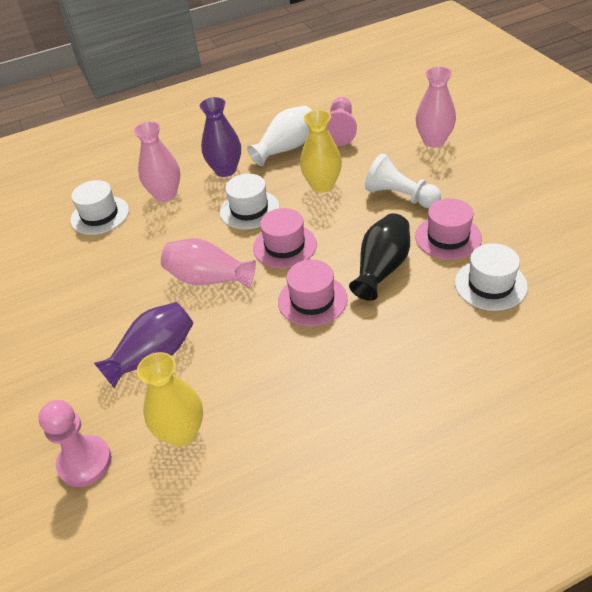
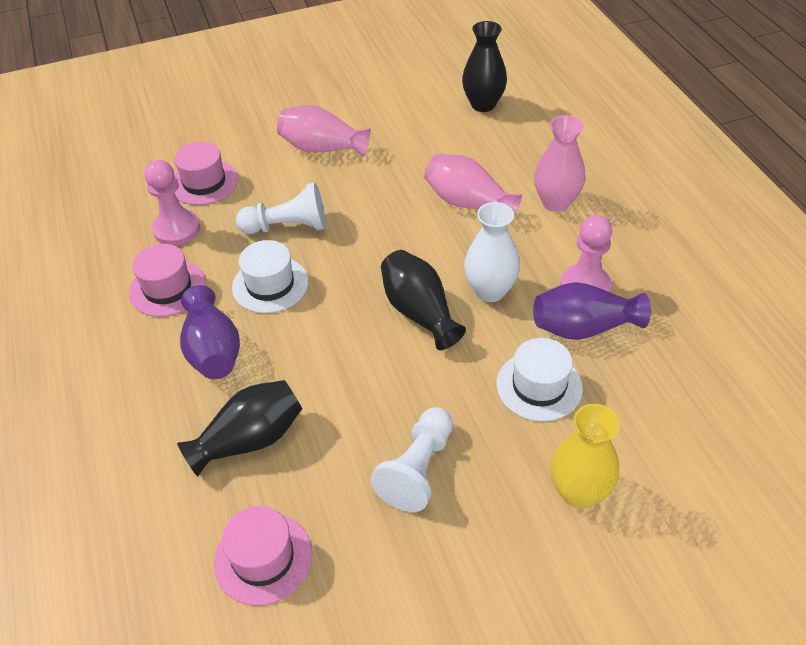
black vase: 1 -> 3
white hat: 3 -> 2
white pawn: 1 -> 2
yellow vase: 2 -> 1

